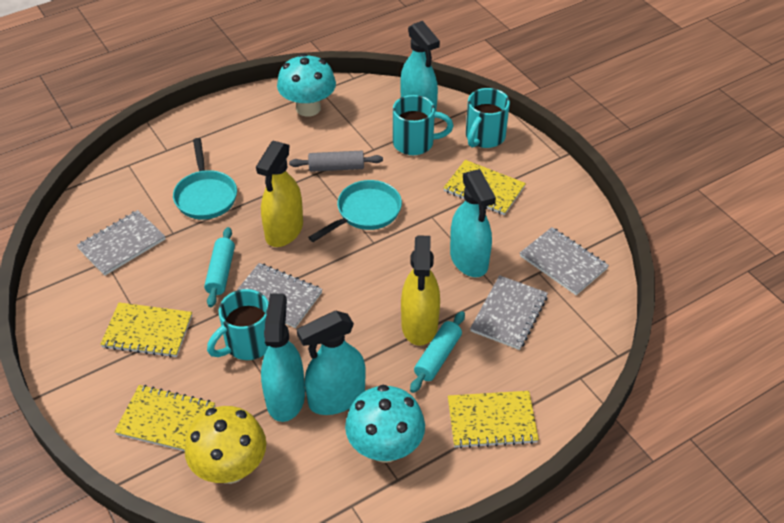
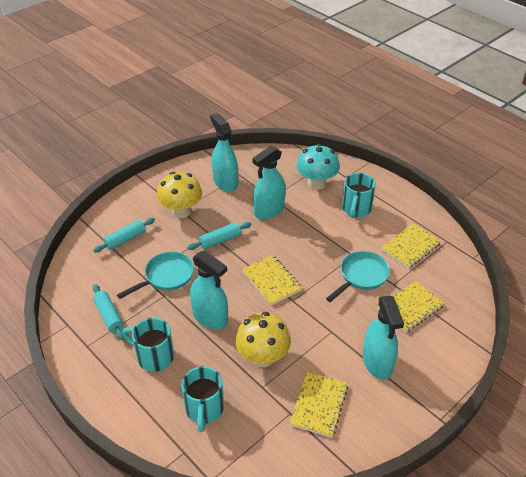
grey notebook: 4 -> 0
grey rolling pin: 1 -> 0
turquoise mushroom: 2 -> 1
turquoise rolling pin: 2 -> 3
yellow mushroom: 1 -> 2
yellow spray bottle: 2 -> 0

